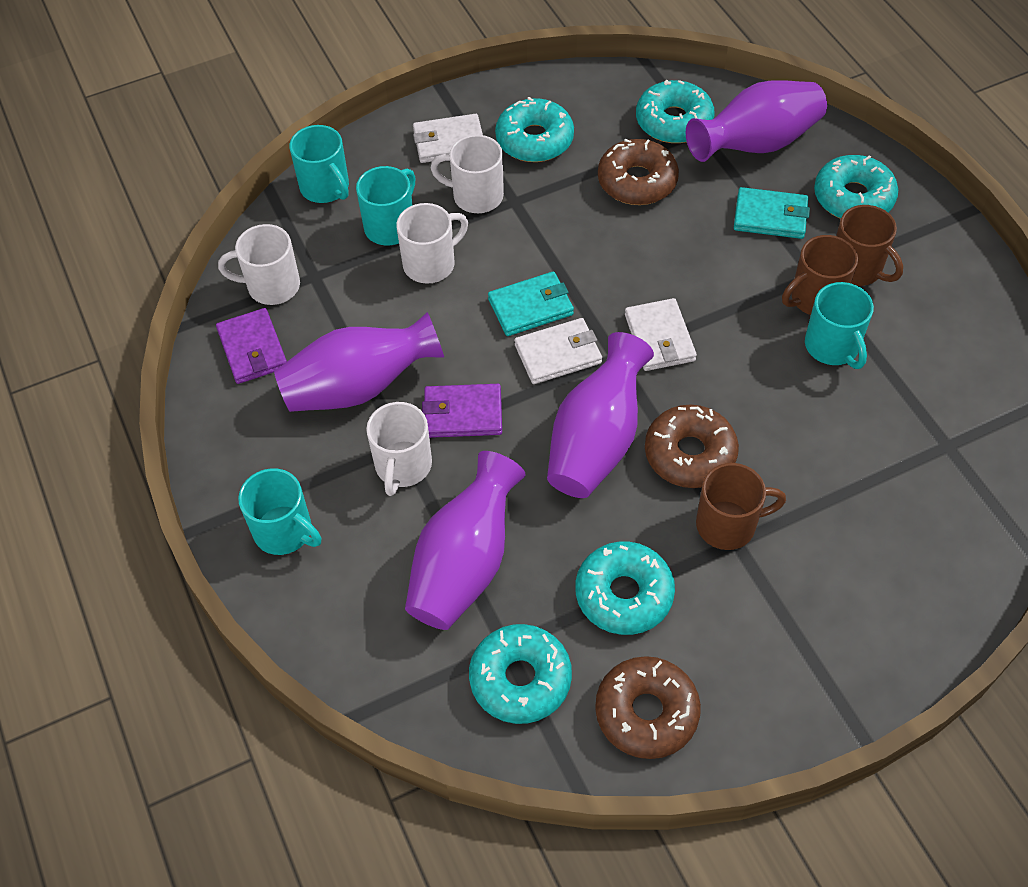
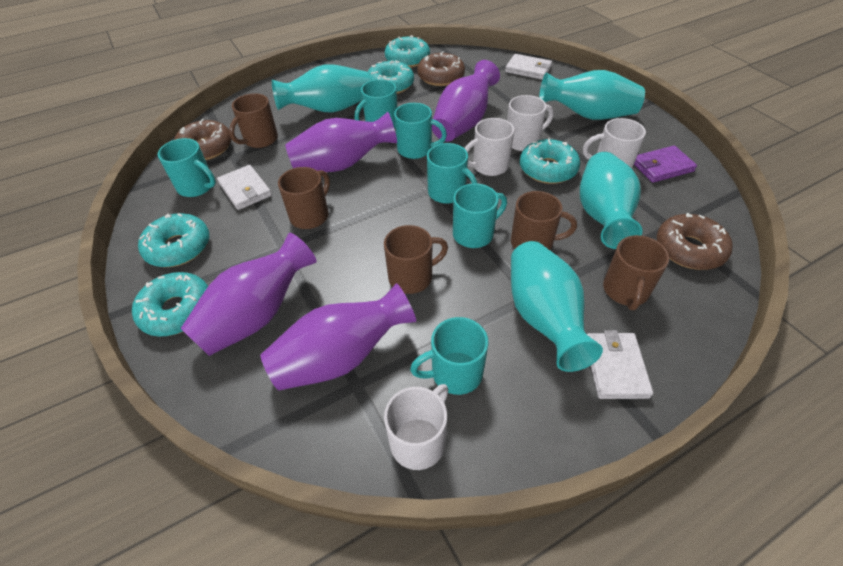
brown mug: 3 -> 5
purple wallet: 2 -> 1
turquoise mug: 4 -> 6
turquoise vase: 0 -> 4
turquoise wallet: 2 -> 0

